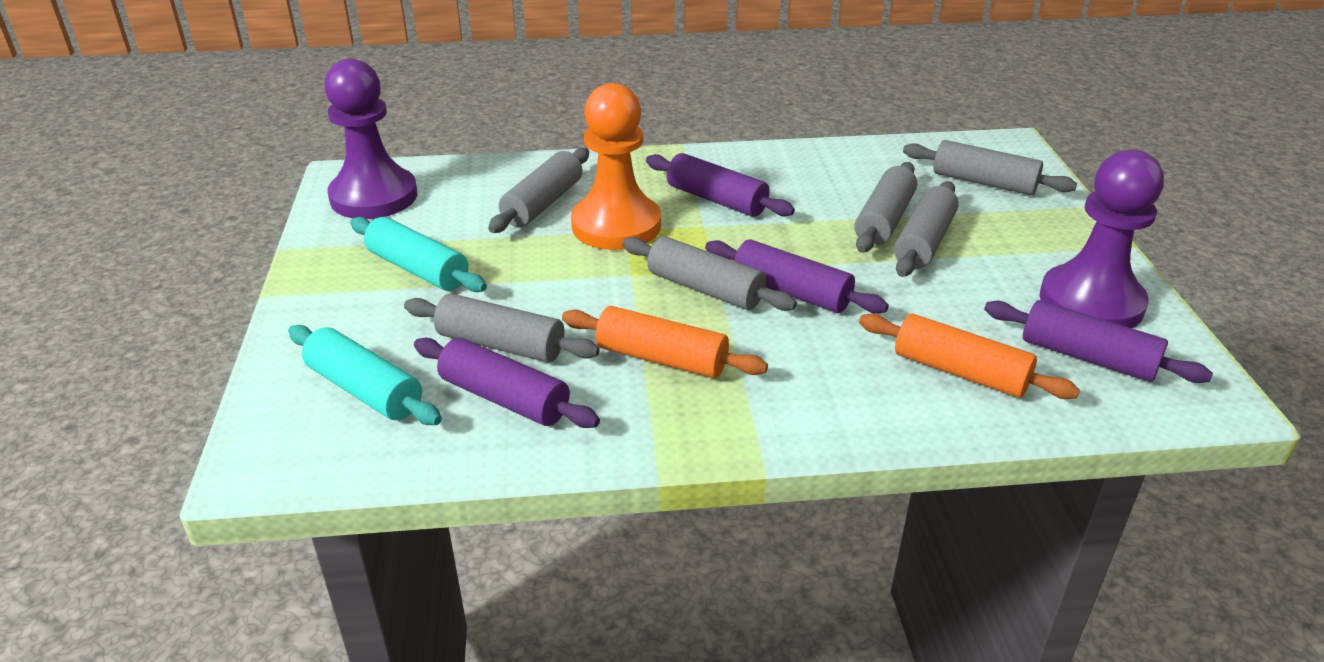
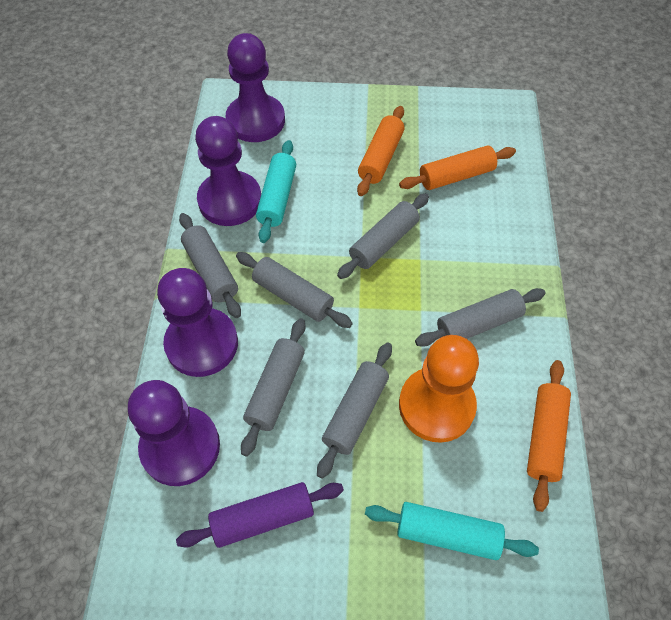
orange rolling pin: 2 -> 3
purple pawn: 2 -> 4
purple rolling pin: 4 -> 1

